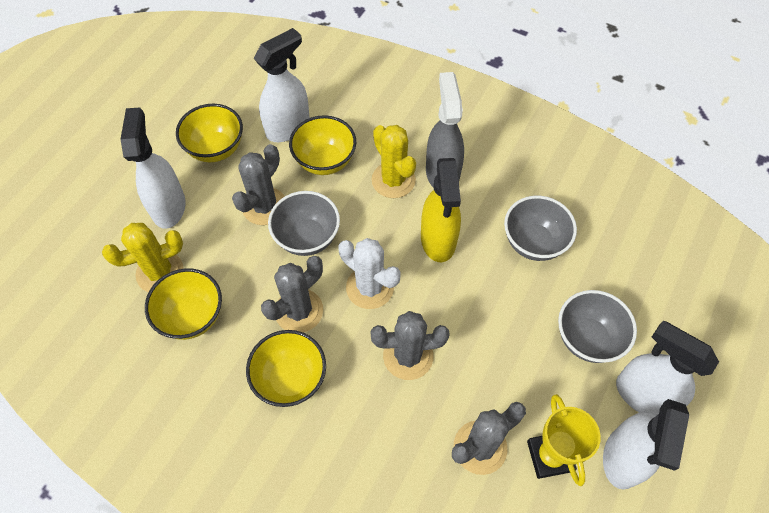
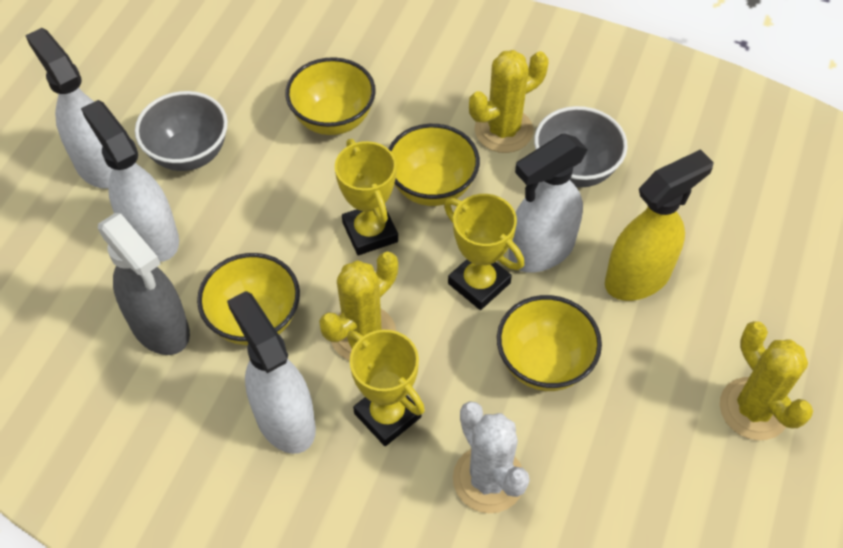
grey bowl: 3 -> 2
grey cactus: 4 -> 0
yellow cactus: 2 -> 3
yellow trophy: 1 -> 3

